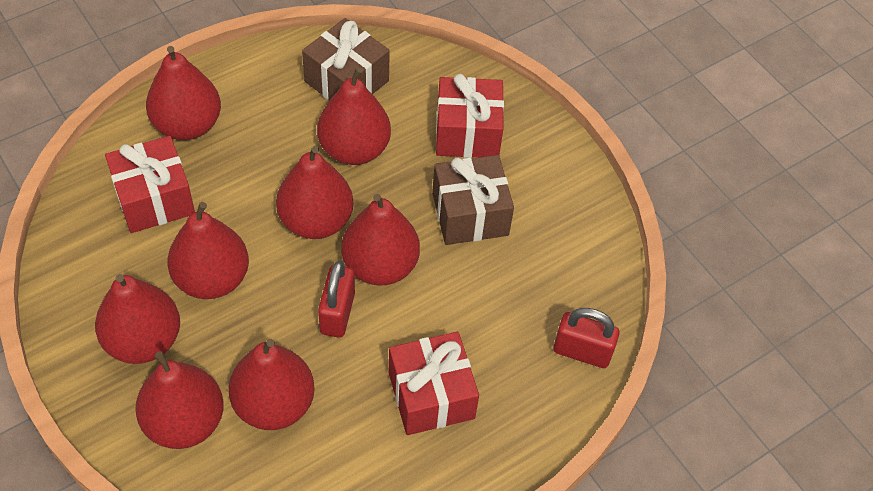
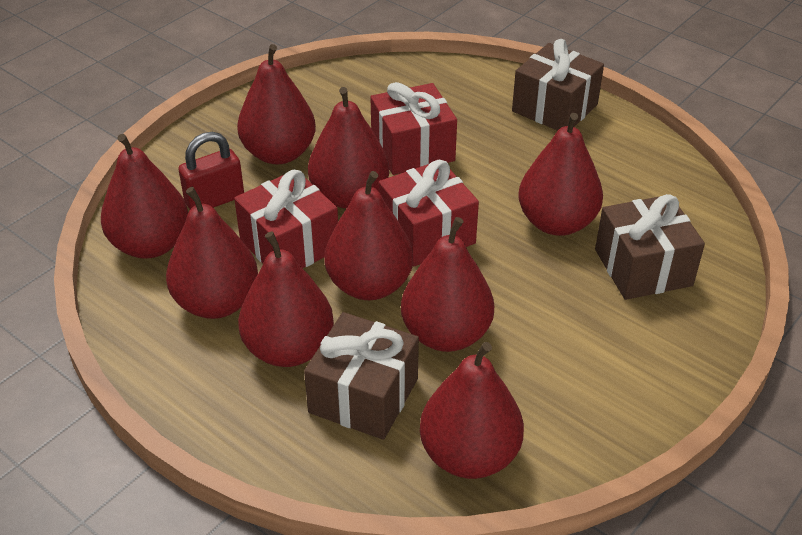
brown gift: 2 -> 3
red padlock: 2 -> 1
red pear: 8 -> 9

